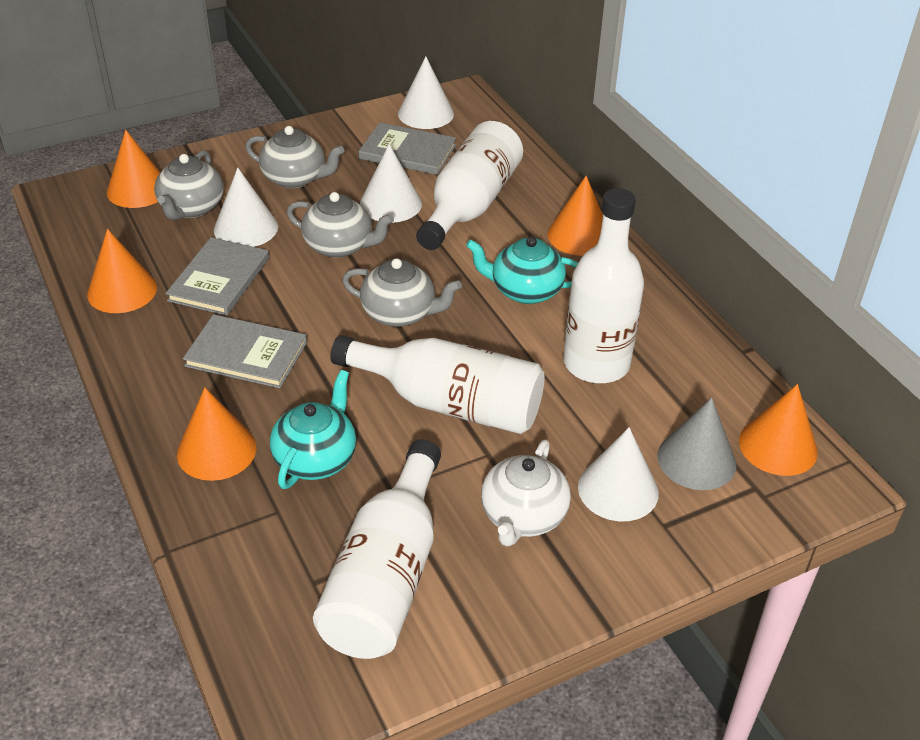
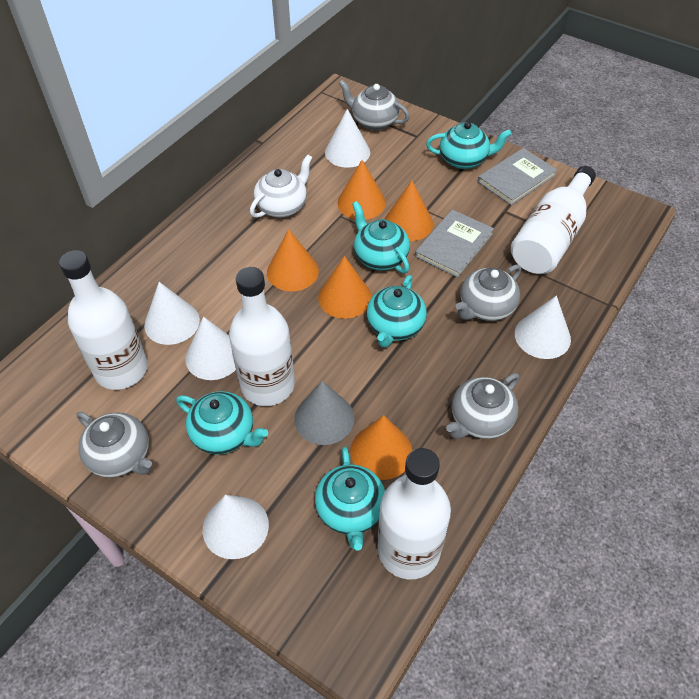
grey book: 3 -> 2
turquoise teapot: 2 -> 5
white cone: 4 -> 5

